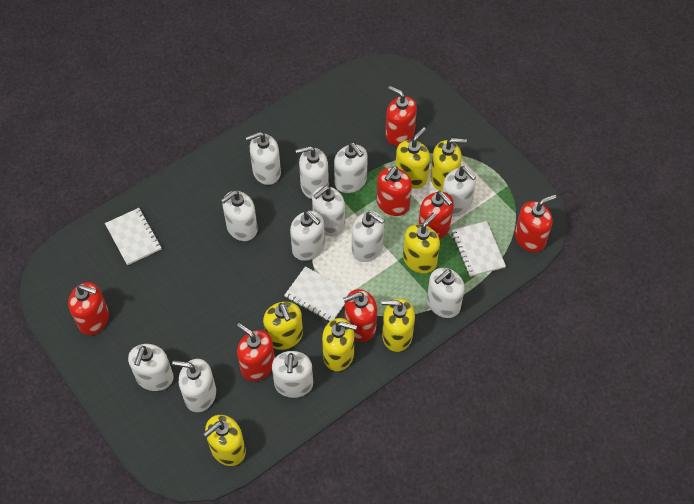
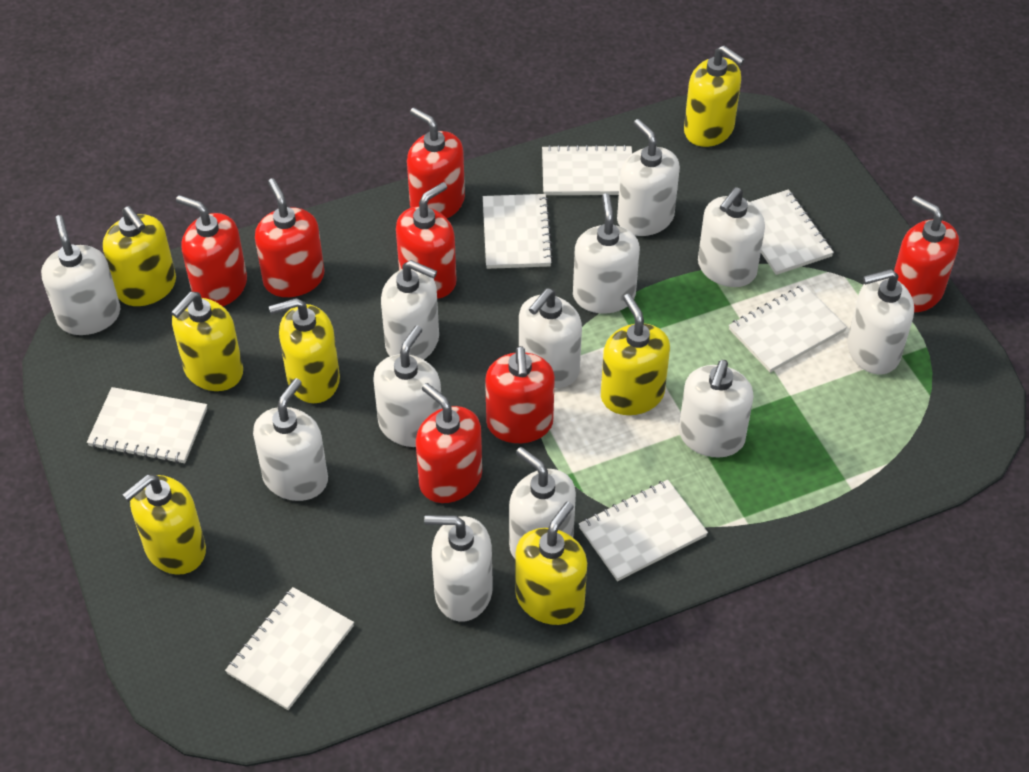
white notebook: 3 -> 7

